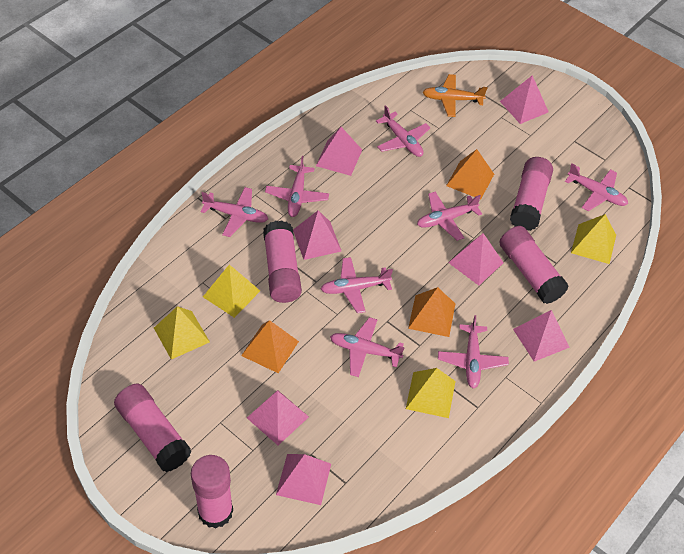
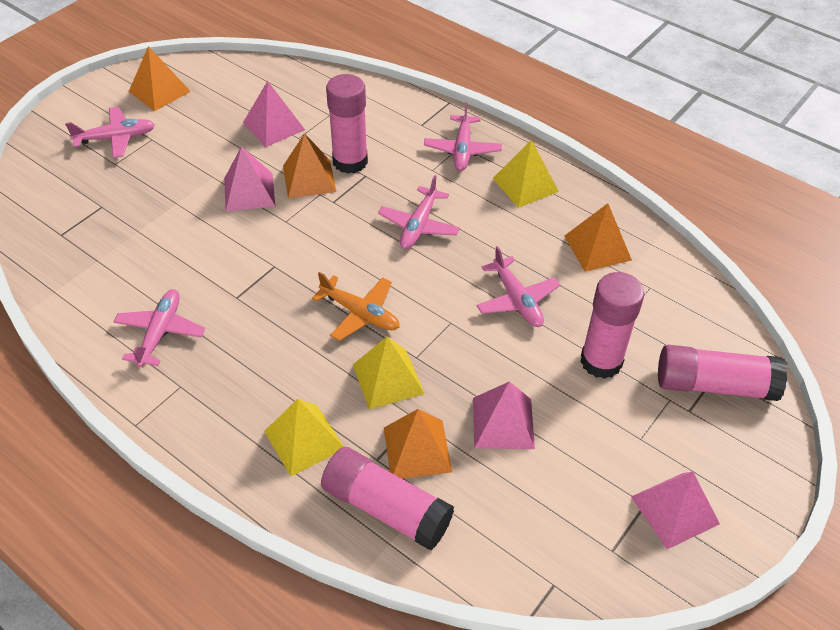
orange pyramid: 3 -> 4
pink glue stick: 5 -> 4
pink plane: 8 -> 5
pink pyramid: 7 -> 4
yellow pyramid: 4 -> 3

